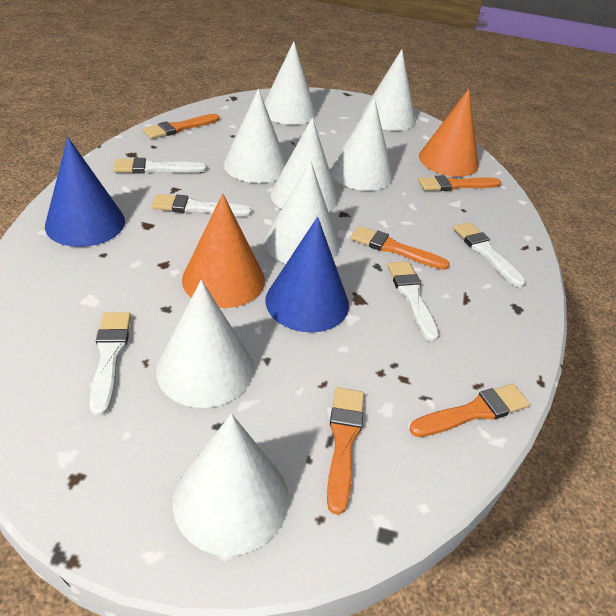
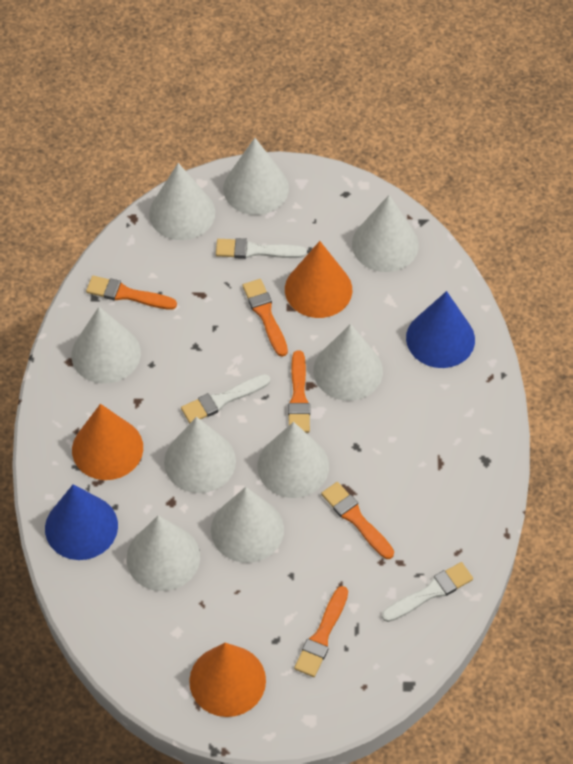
orange cone: 2 -> 3
white brush: 5 -> 3
white cone: 8 -> 9

